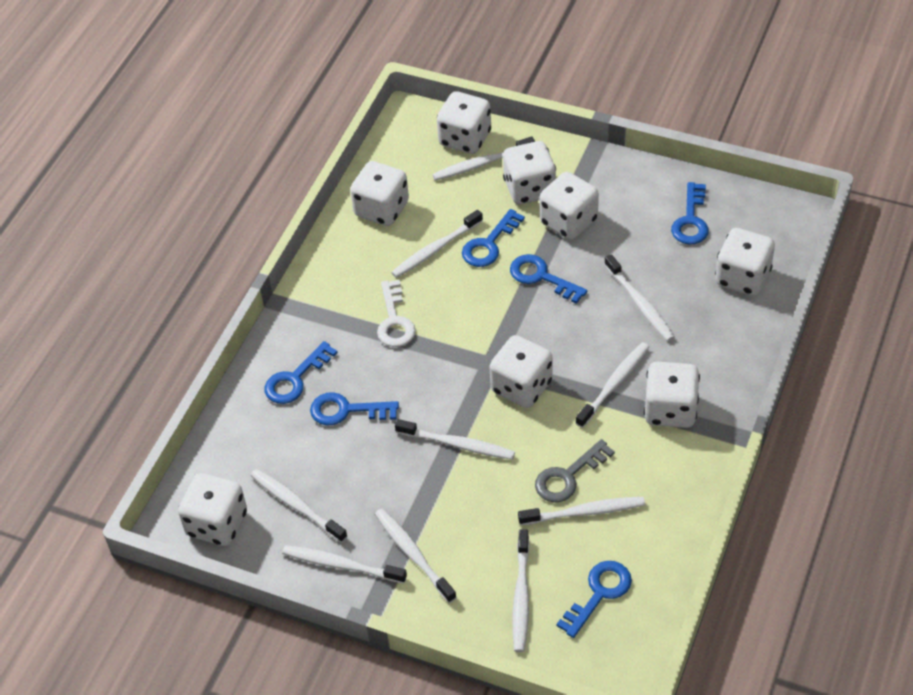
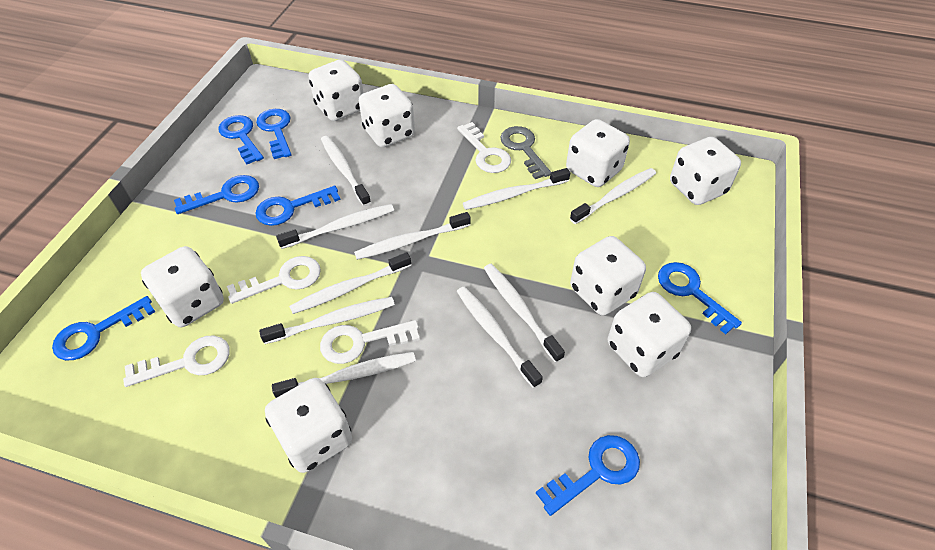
blue key: 6 -> 7
white key: 1 -> 4

